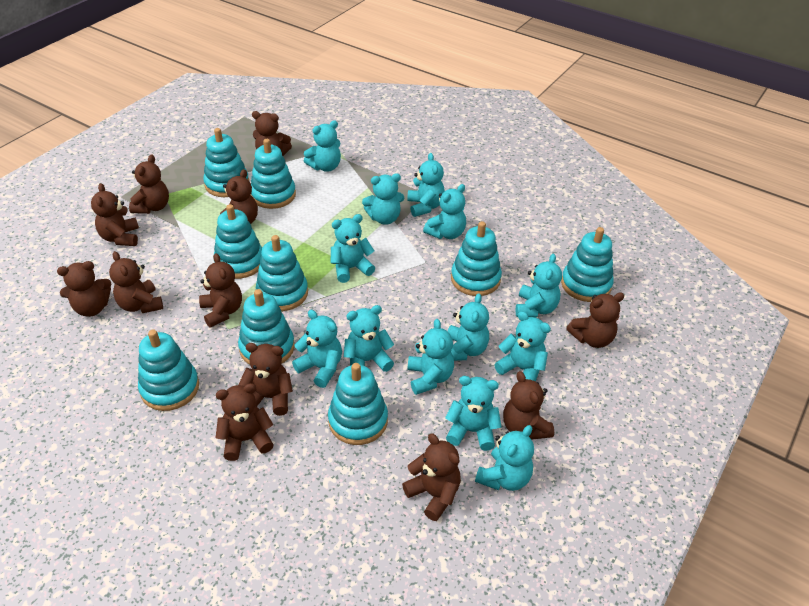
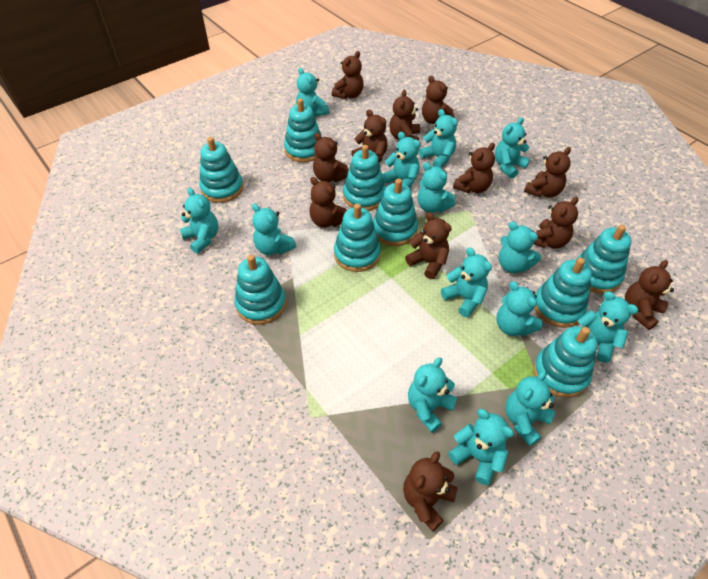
turquoise teddy bear: 13 -> 14

